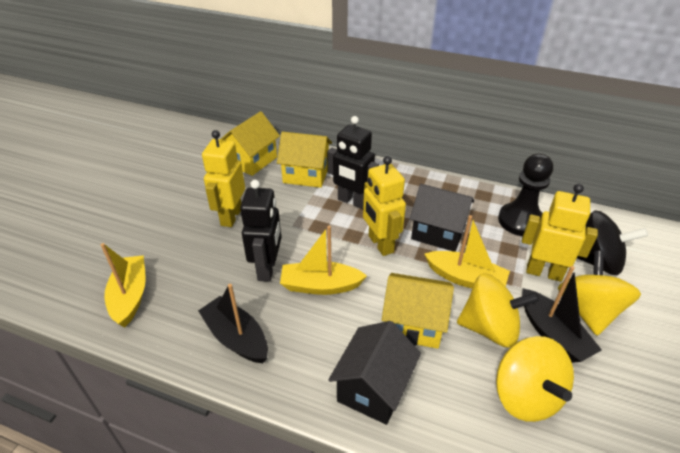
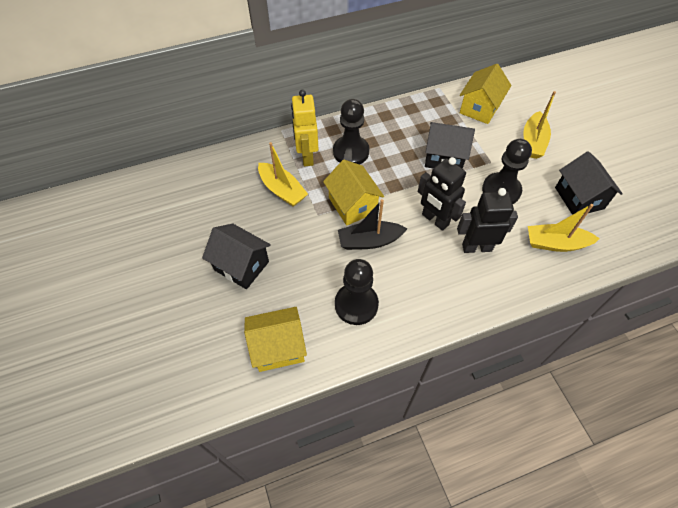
black boat: 2 -> 1
black house: 2 -> 3
black pawn: 1 -> 3
black spinning top: 1 -> 0
yellow robot: 3 -> 1
yellow spinning top: 3 -> 0

